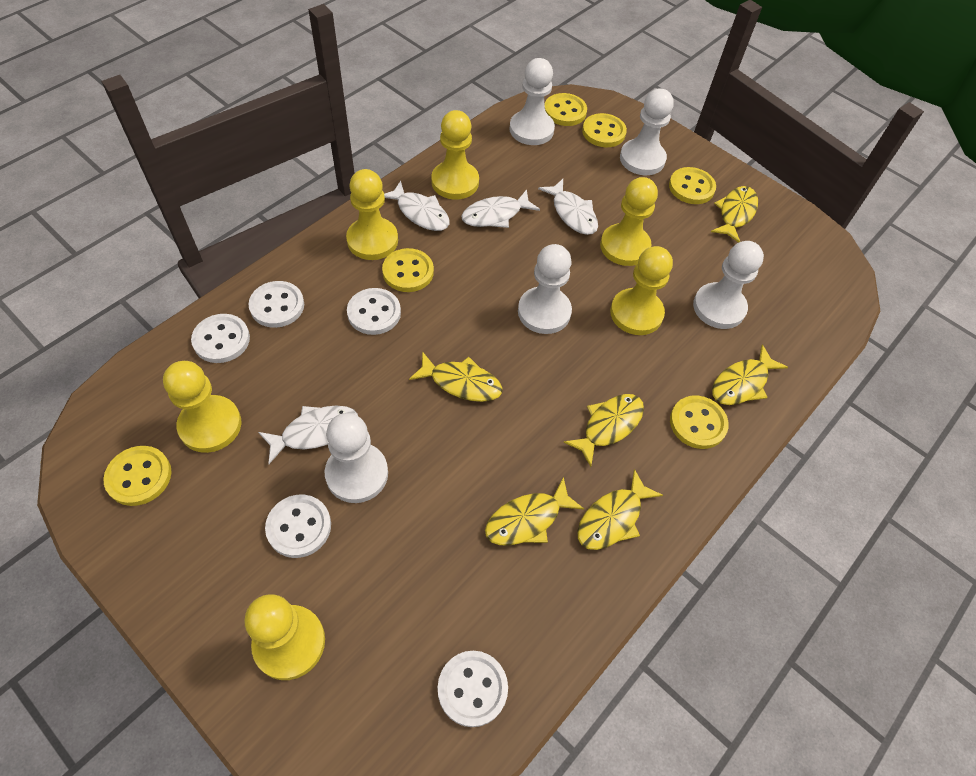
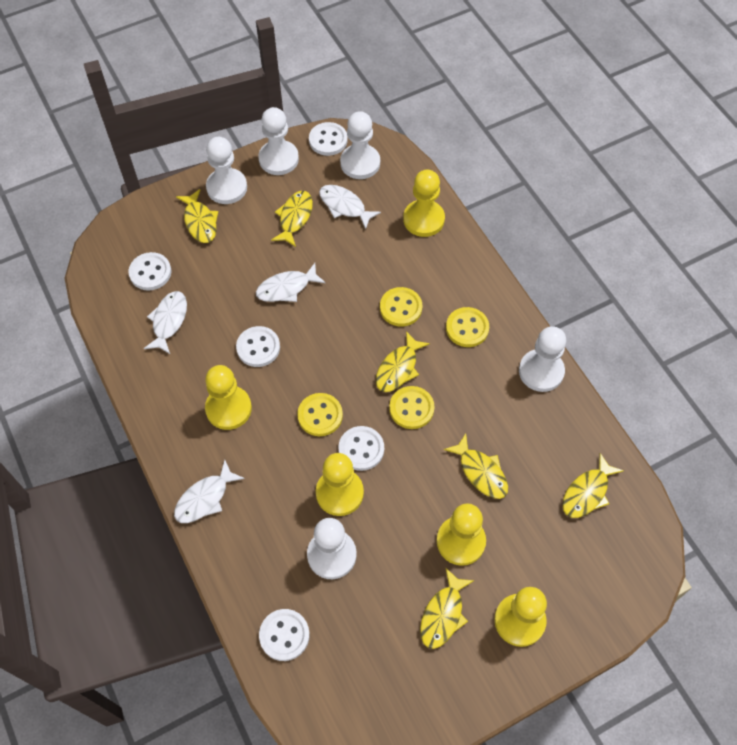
yellow button: 6 -> 4
yellow pawn: 6 -> 5

